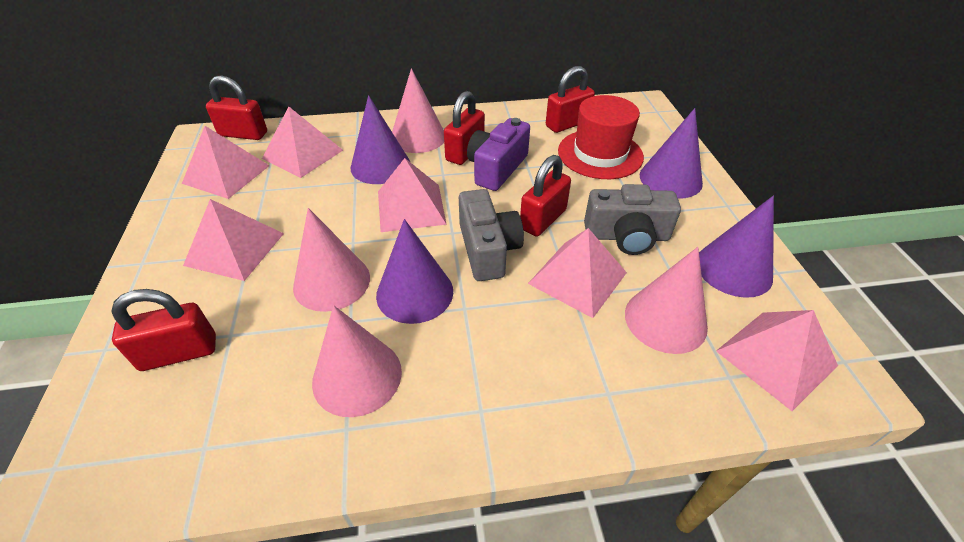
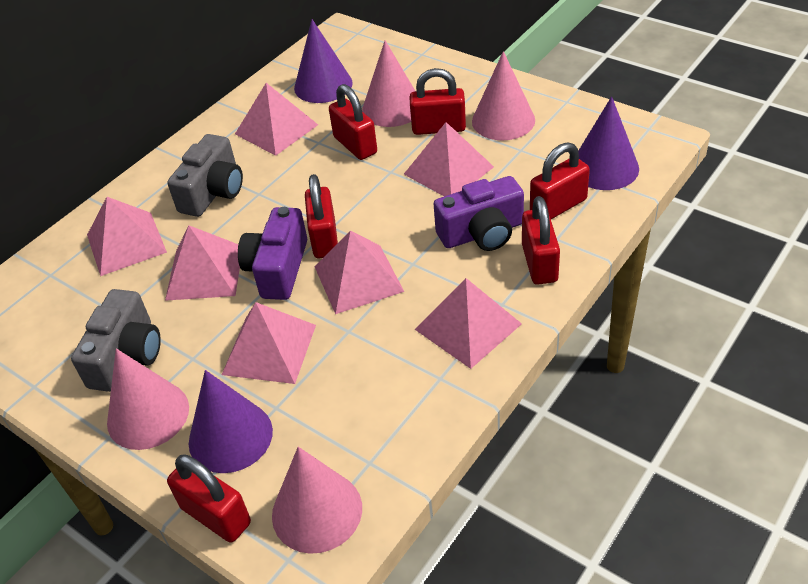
pink pyramid: 6 -> 7
purple camera: 1 -> 2
purple cone: 4 -> 3
red hat: 1 -> 0
red padlock: 5 -> 6

